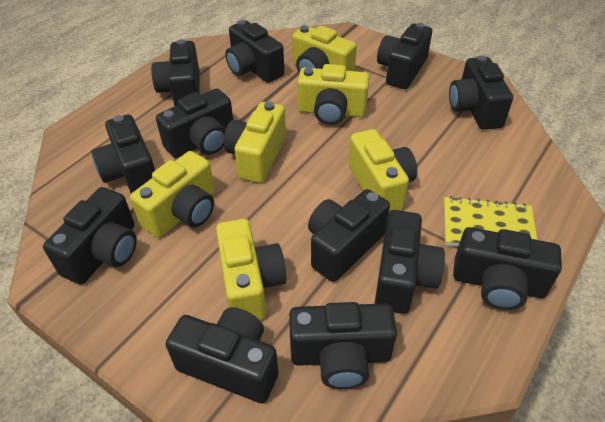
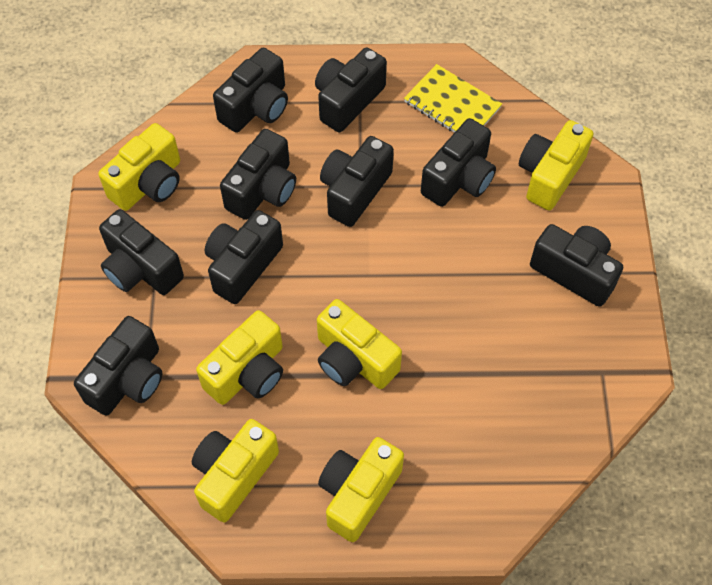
black camera: 12 -> 9

